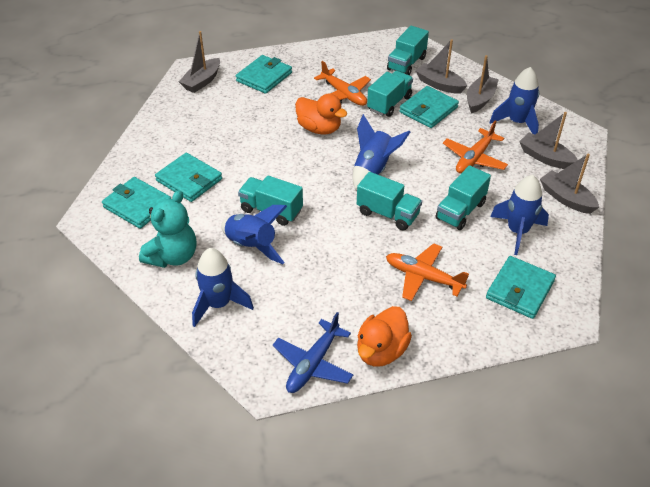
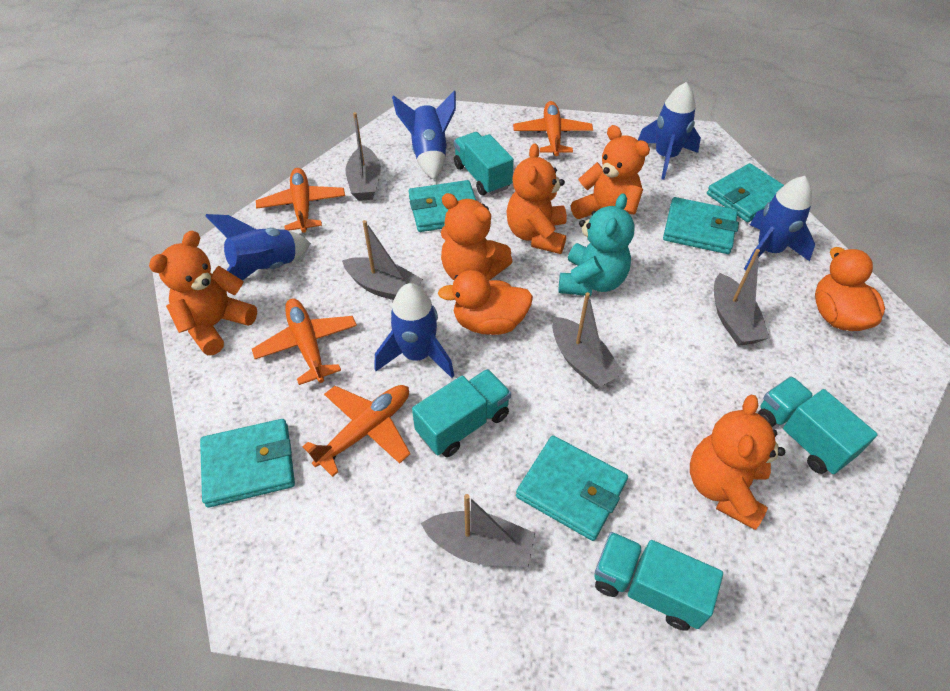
blue plane: 1 -> 0
orange plane: 3 -> 4
orange teddy bear: 0 -> 5
turquoise truck: 5 -> 4

